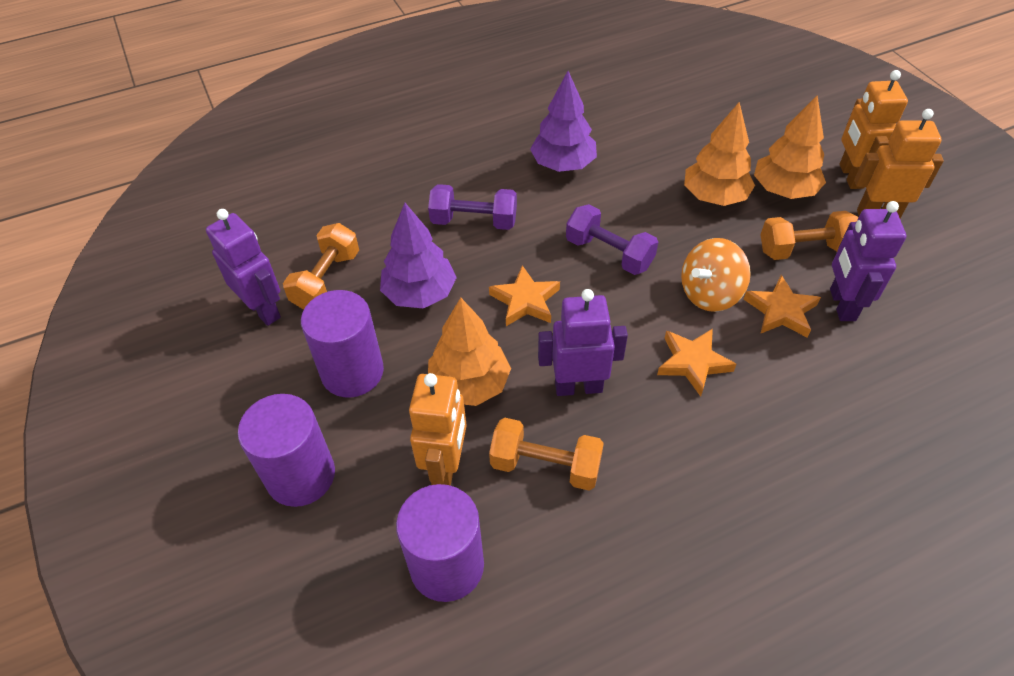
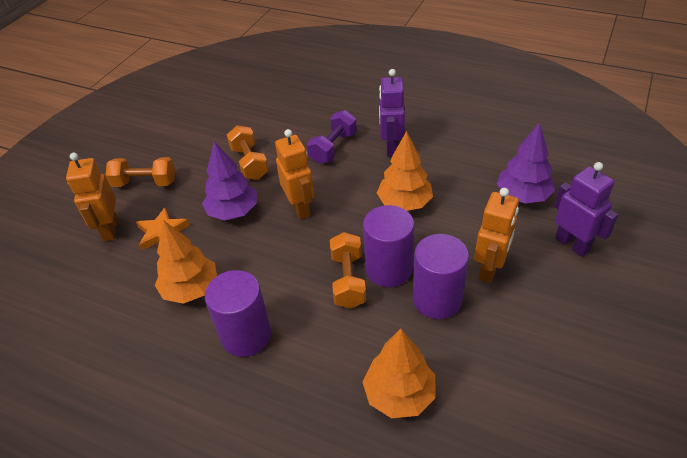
orange spinning top: 1 -> 0
orange star: 3 -> 1
purple dumbbell: 2 -> 1
purple robot: 3 -> 2

